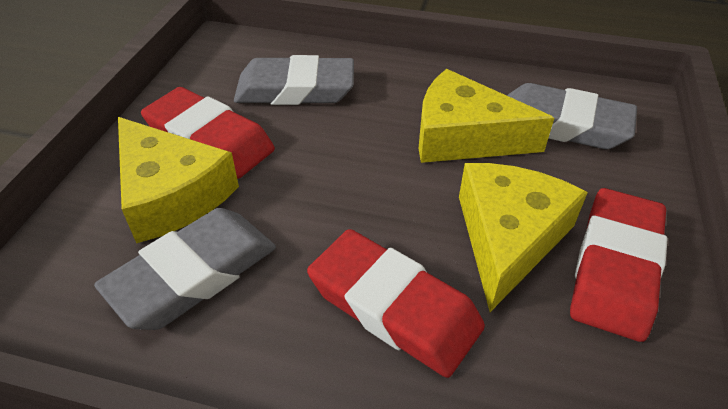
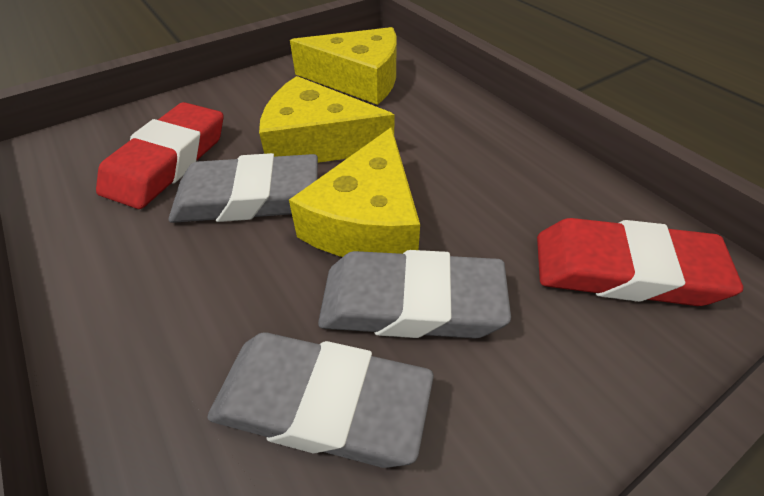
red eraser: 3 -> 2

